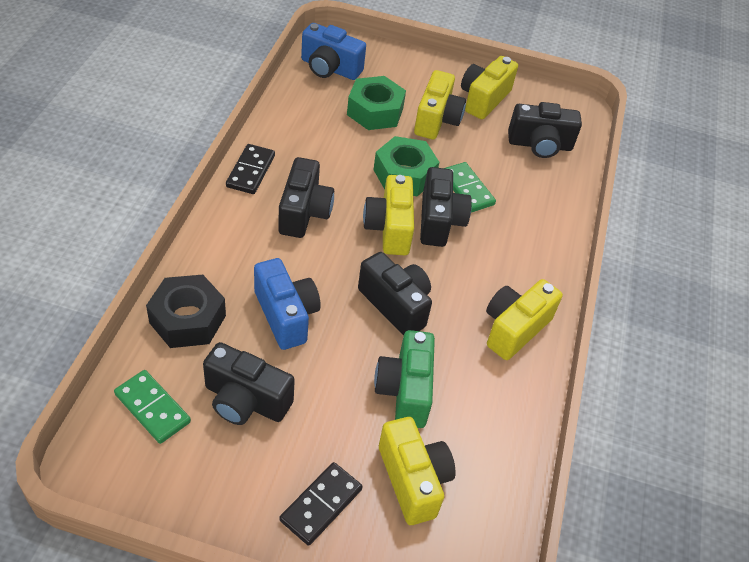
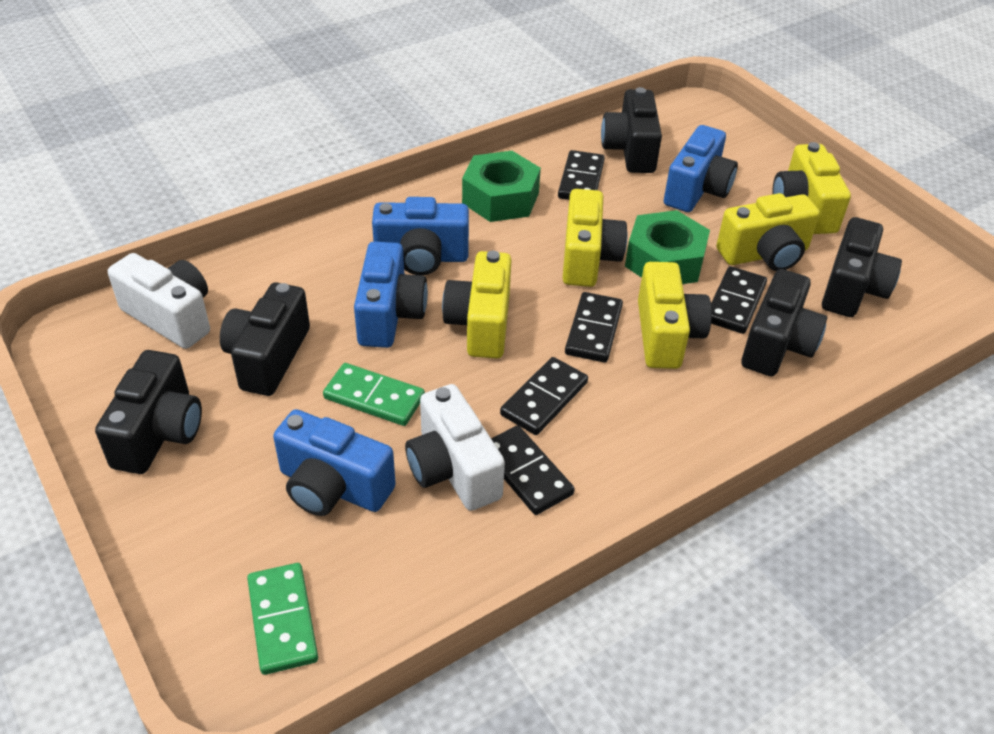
black domino: 2 -> 5
black nut: 1 -> 0
blue camera: 2 -> 4
green camera: 1 -> 0
white camera: 0 -> 2

